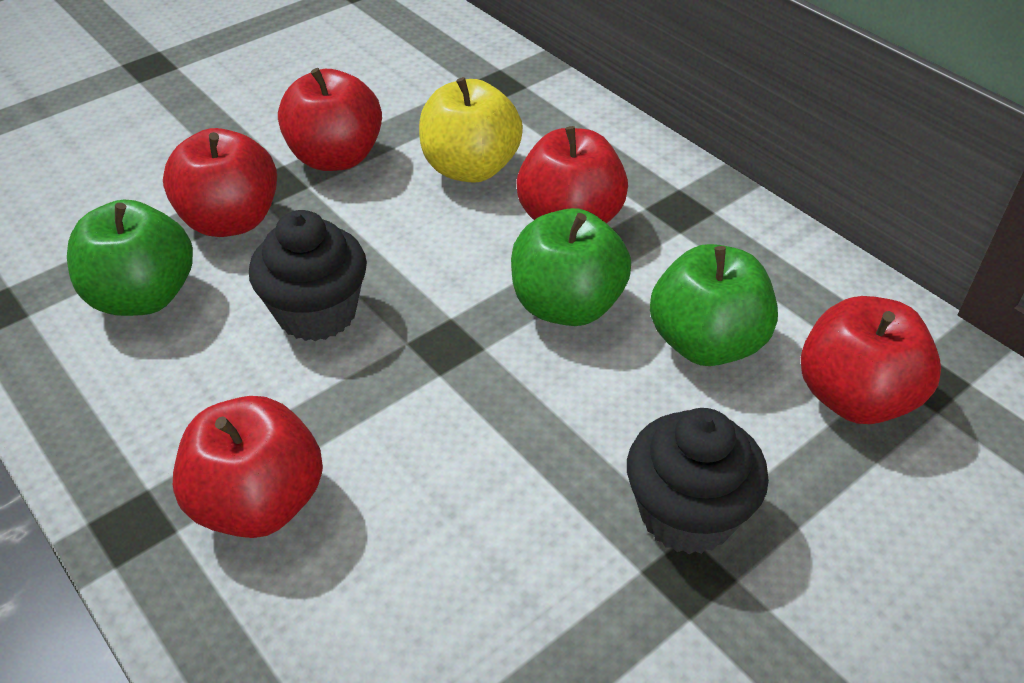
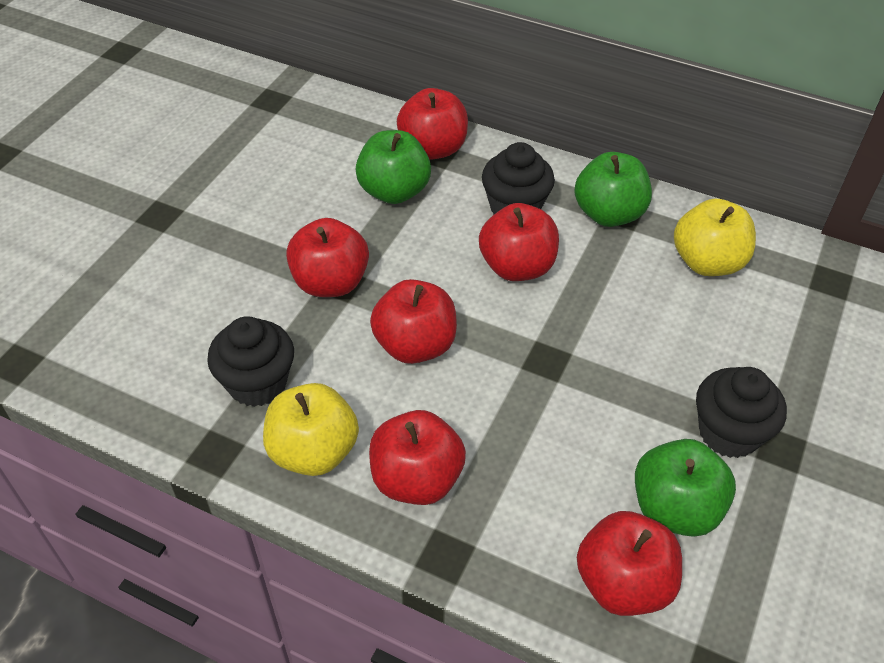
black cupcake: 2 -> 3
red apple: 5 -> 6
yellow apple: 1 -> 2

